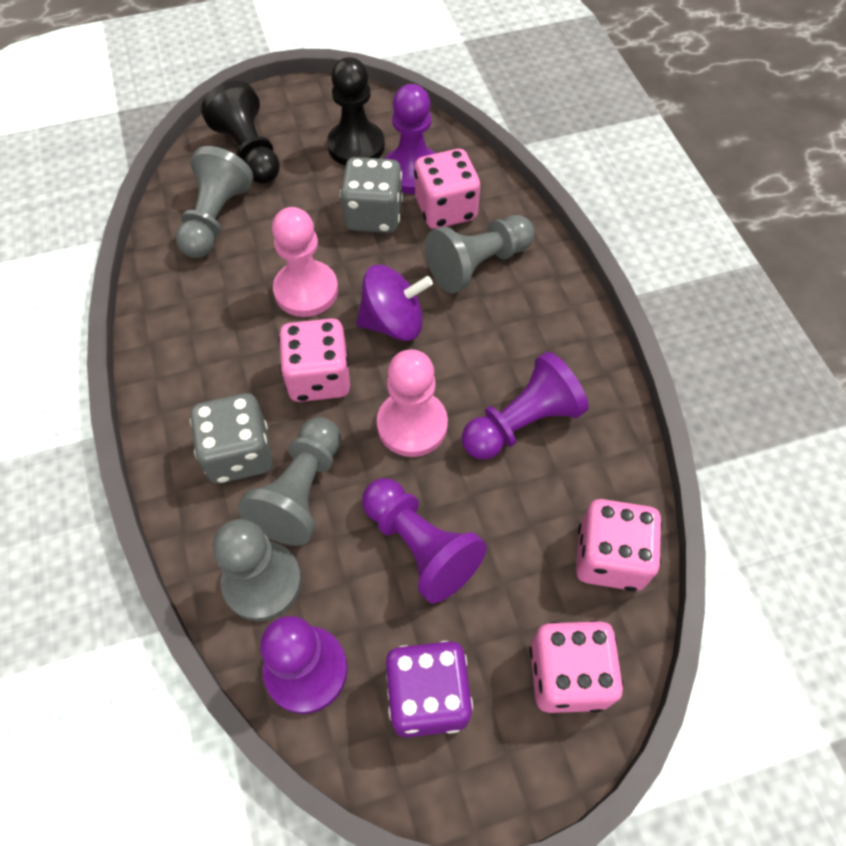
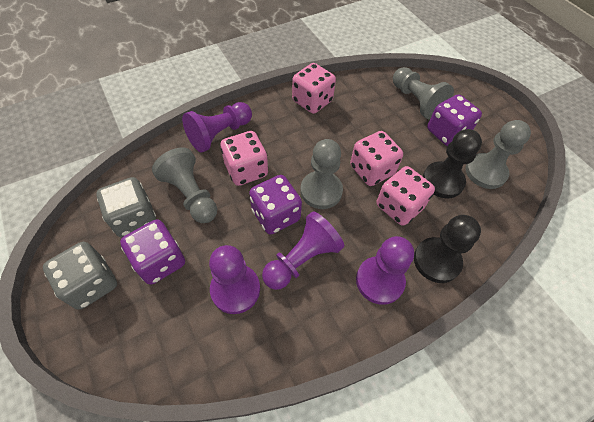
pink pawn: 2 -> 0
purple dice: 1 -> 3
purple spinning top: 1 -> 0

